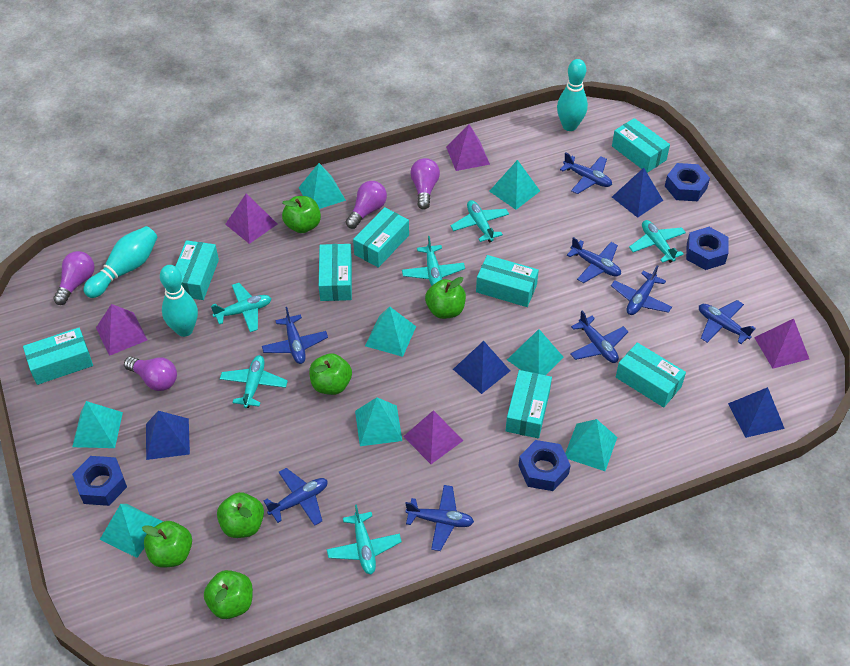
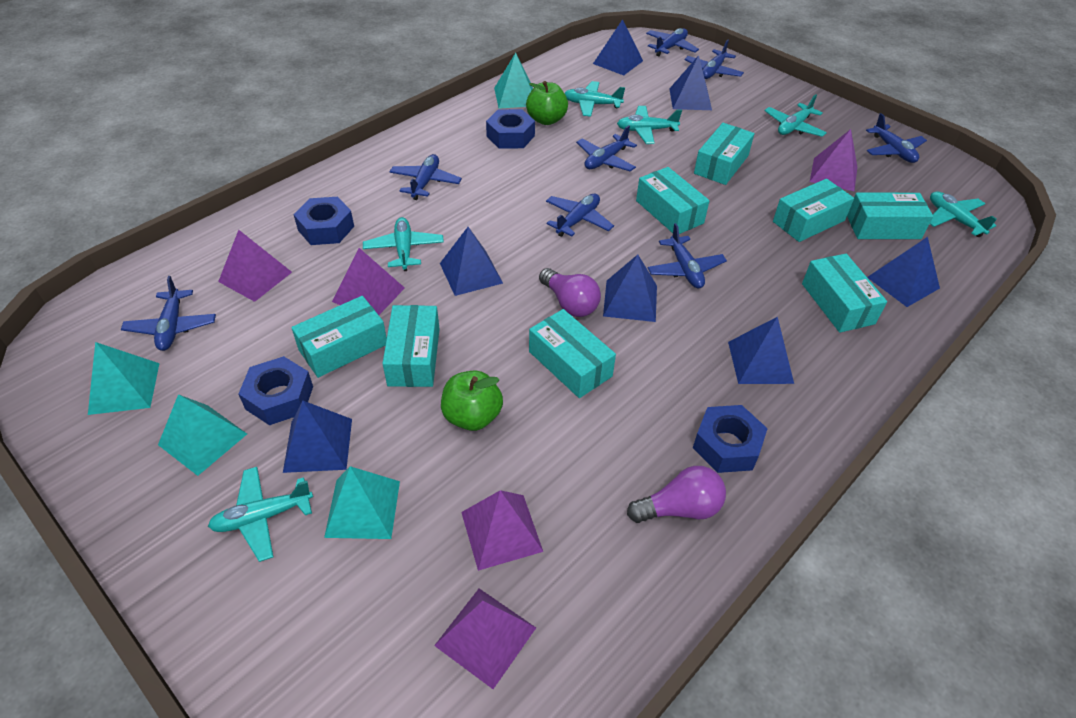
blue pyramid: 4 -> 7
green apple: 6 -> 2
purple light bulb: 4 -> 2
turquoise bowling pin: 3 -> 0
turquoise pyramid: 8 -> 4

